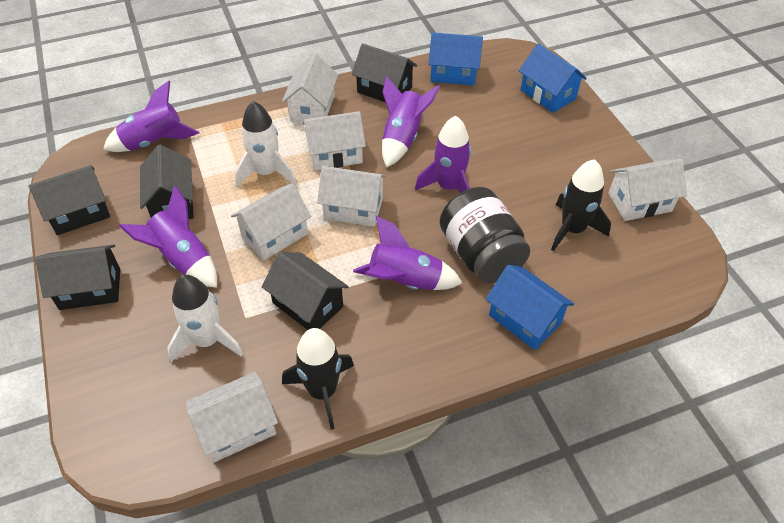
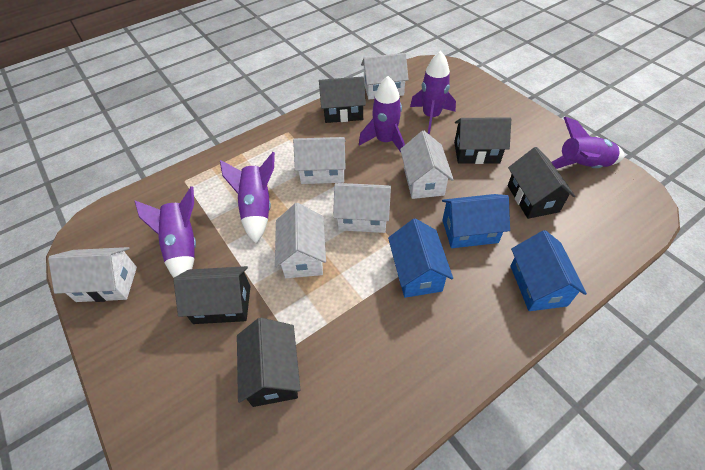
black jar: 1 -> 0
black rocket: 2 -> 0
white rocket: 2 -> 0

